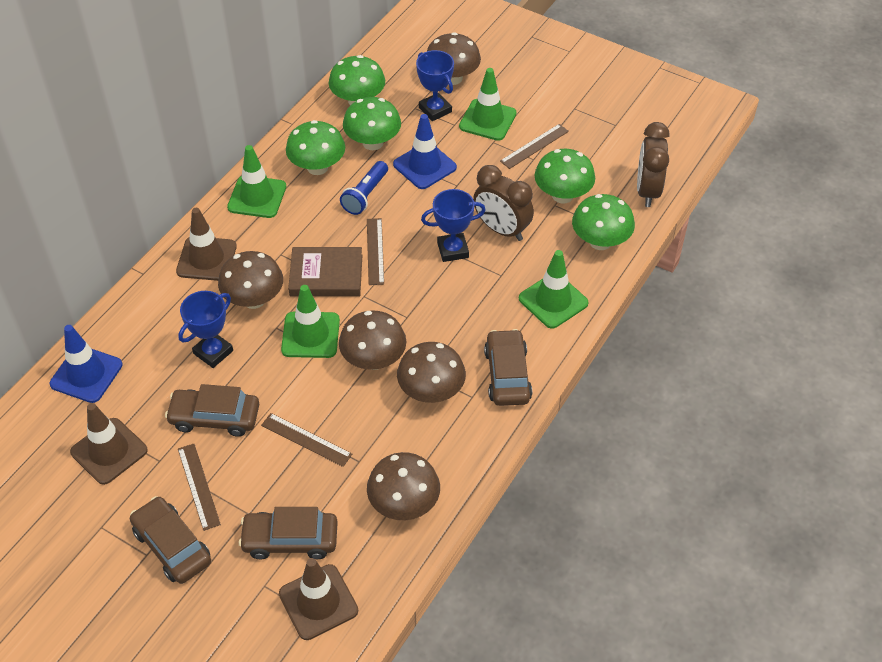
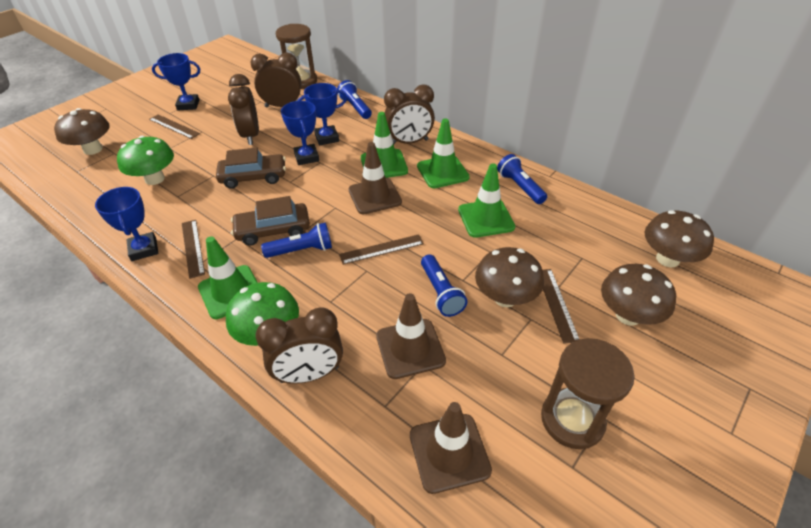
blue flashlight: 1 -> 4
blue traffic cone: 2 -> 0
blue trophy: 3 -> 4
brown book: 1 -> 0
brown car: 4 -> 2
brown clock: 2 -> 4
brown hourglass: 0 -> 2
brown mushroom: 5 -> 4
green mushroom: 5 -> 2

